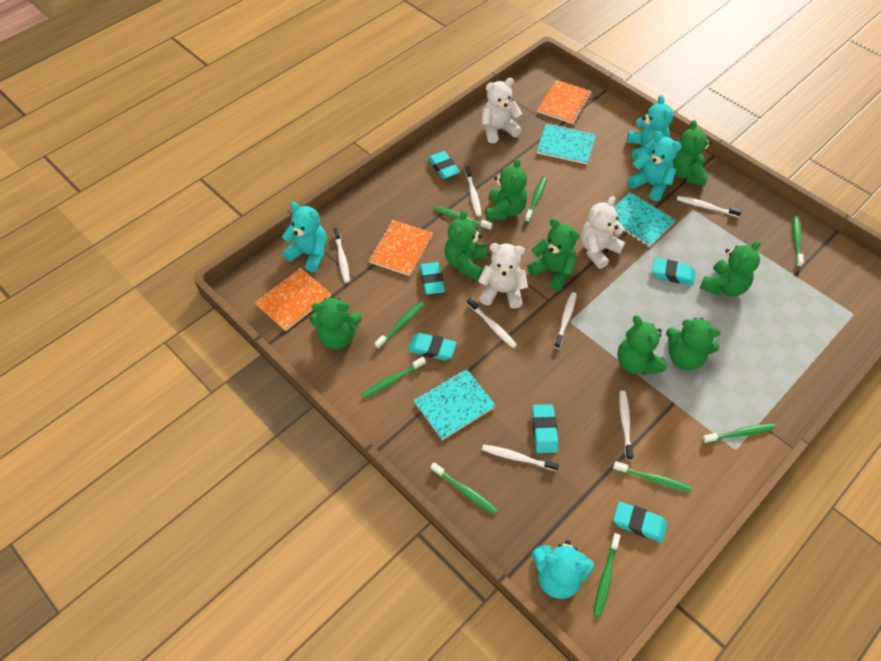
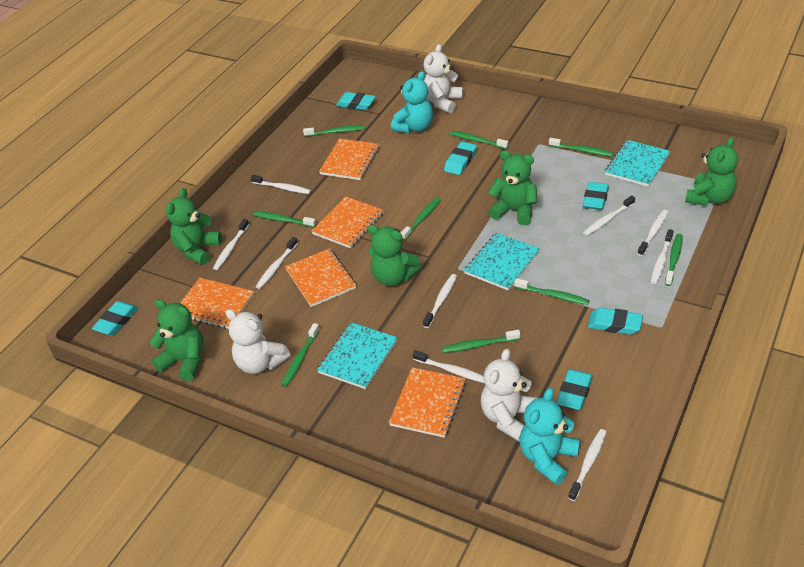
green teddy bear: 8 -> 5
orange notebook: 3 -> 5
turquoise teddy bear: 4 -> 2
white toothbrush: 7 -> 9

